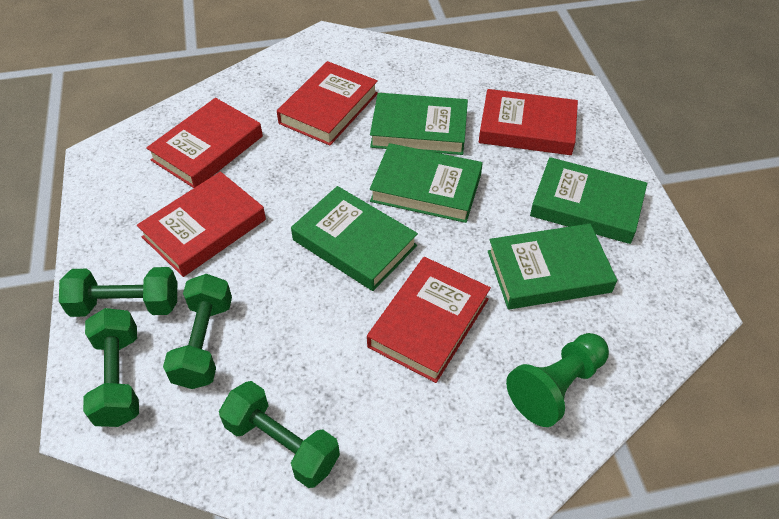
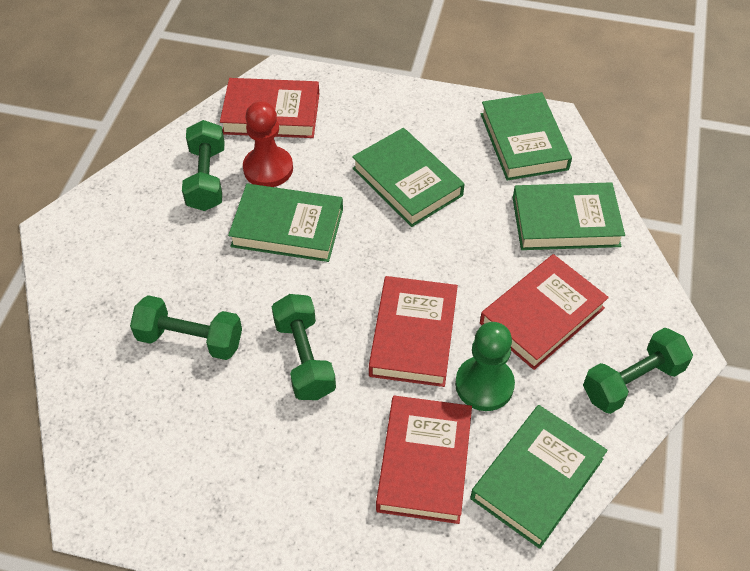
red book: 5 -> 4
red pawn: 0 -> 1

